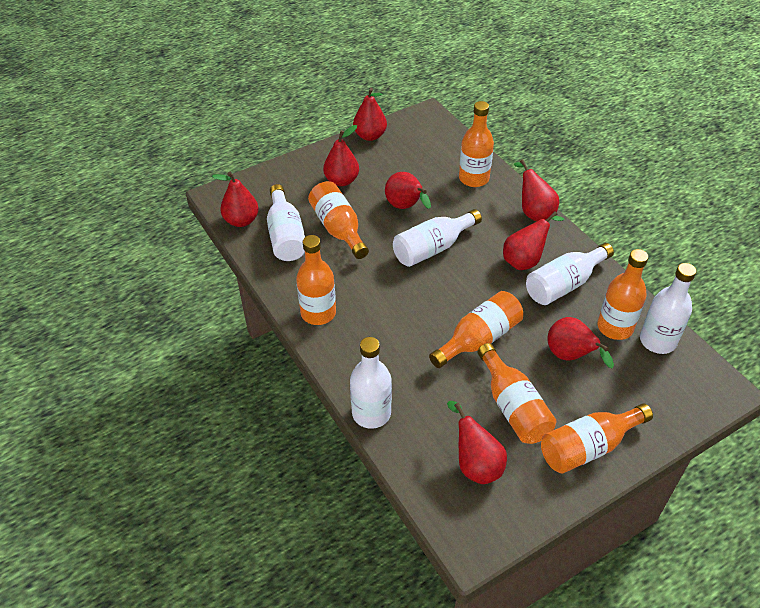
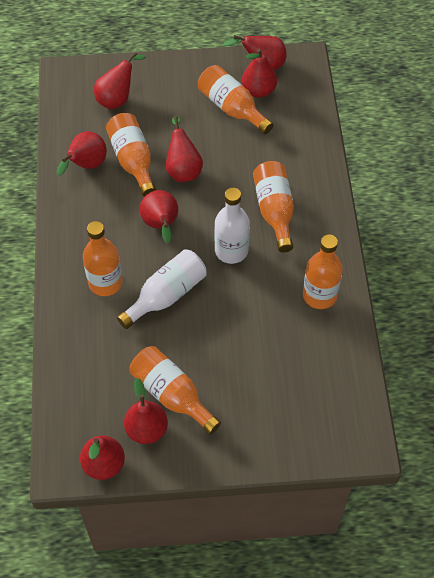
orange bottle: 7 -> 6
white bottle: 5 -> 2

